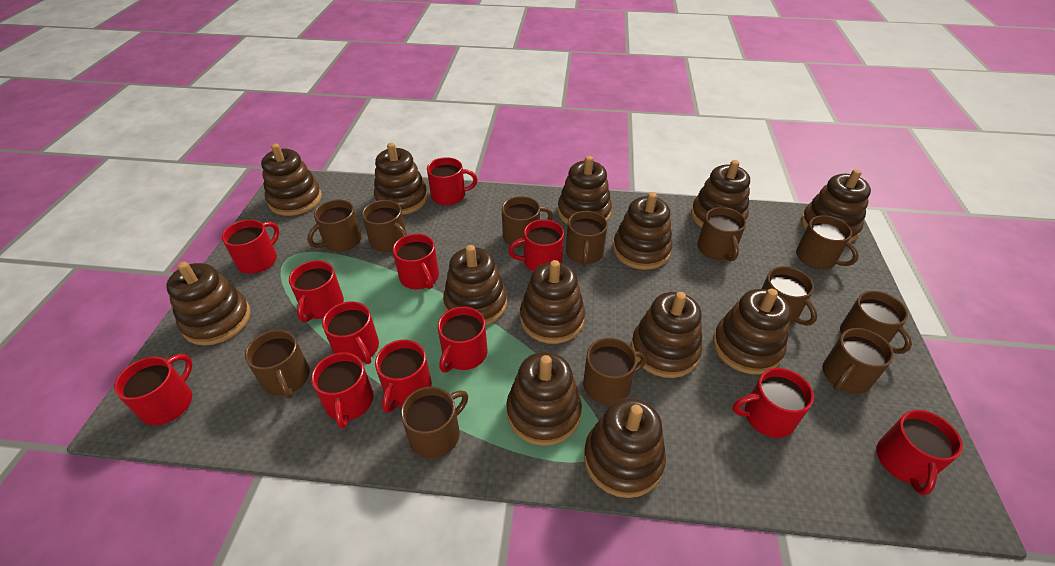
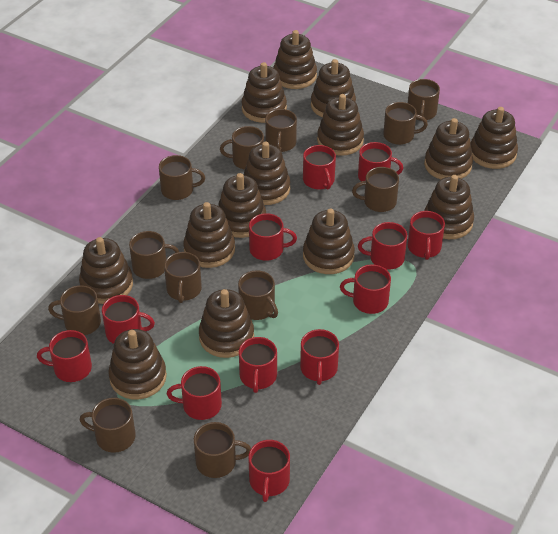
brown stacking toy: 13 -> 14

